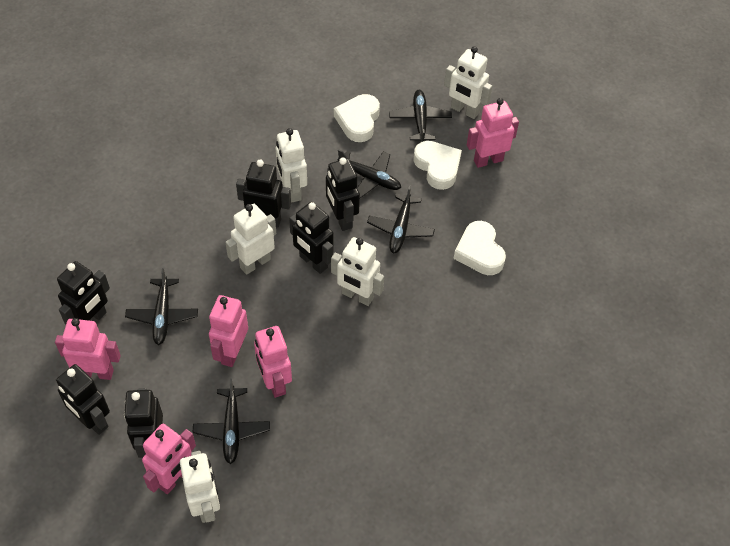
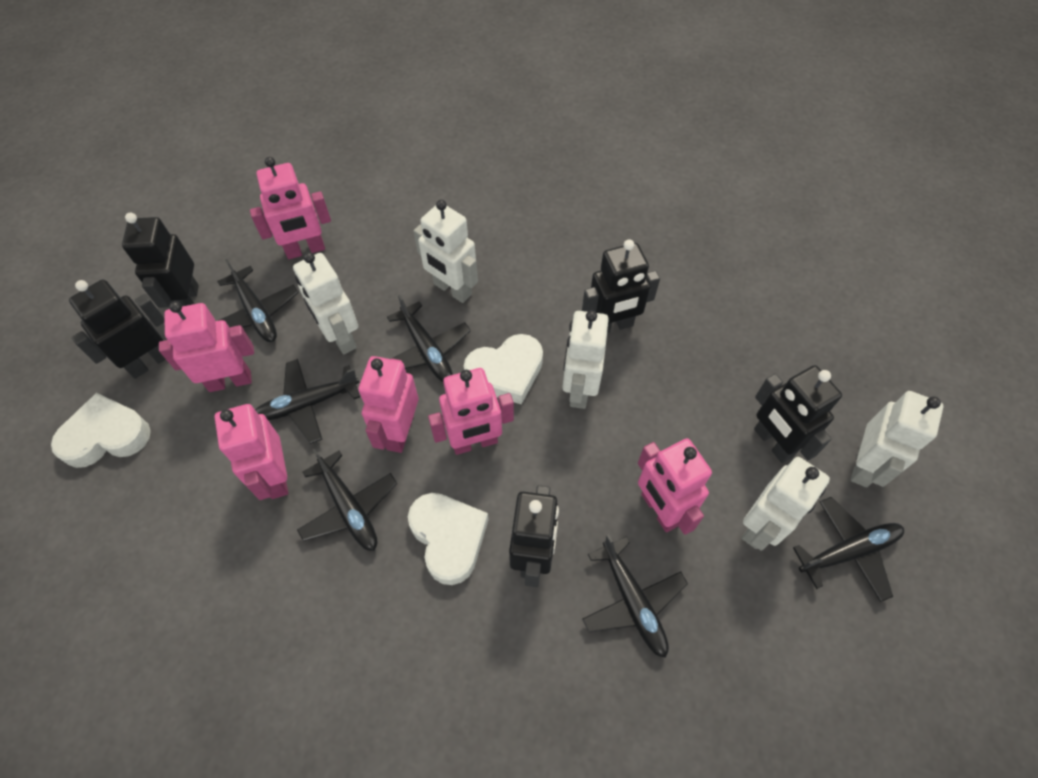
black plane: 5 -> 6
black robot: 6 -> 5
pink robot: 5 -> 6

